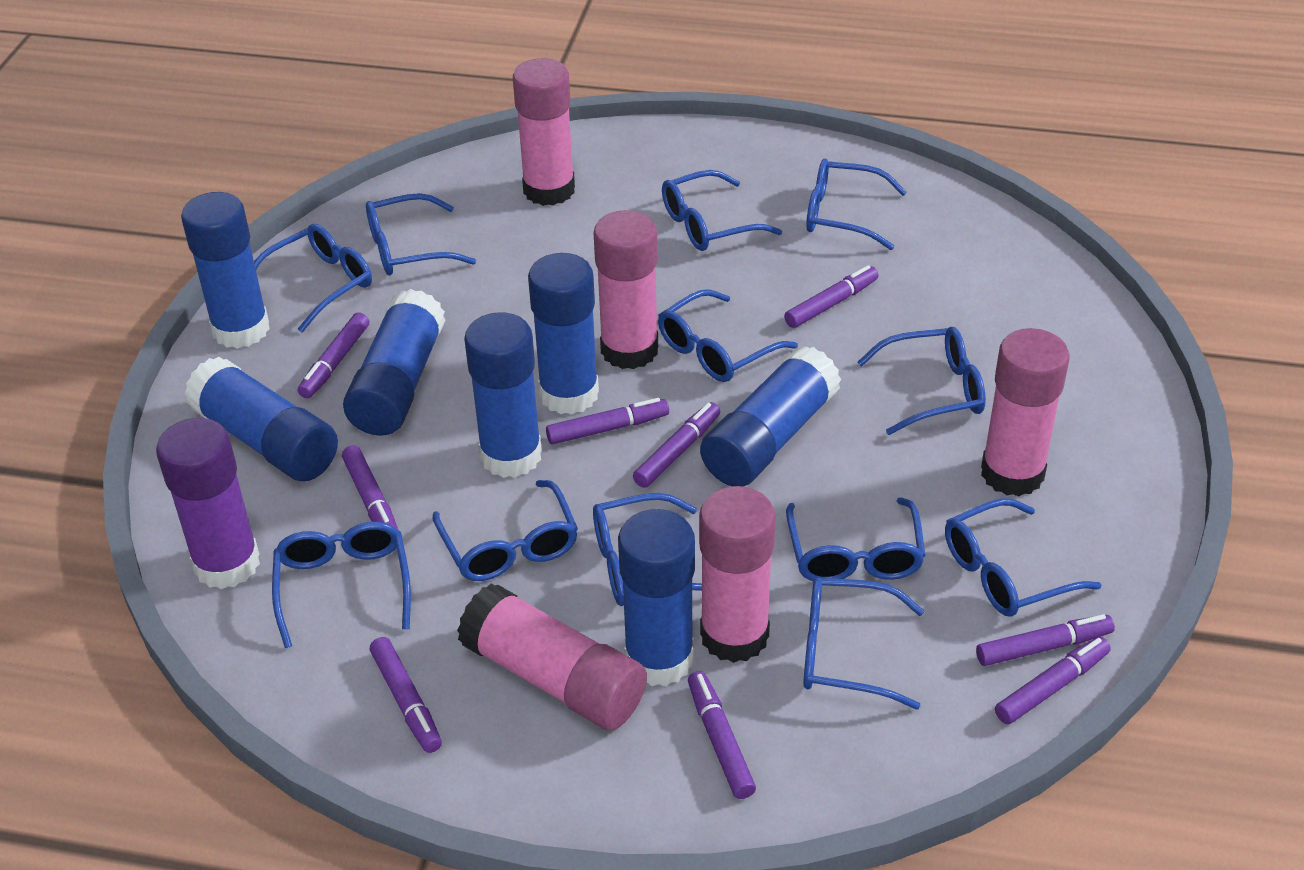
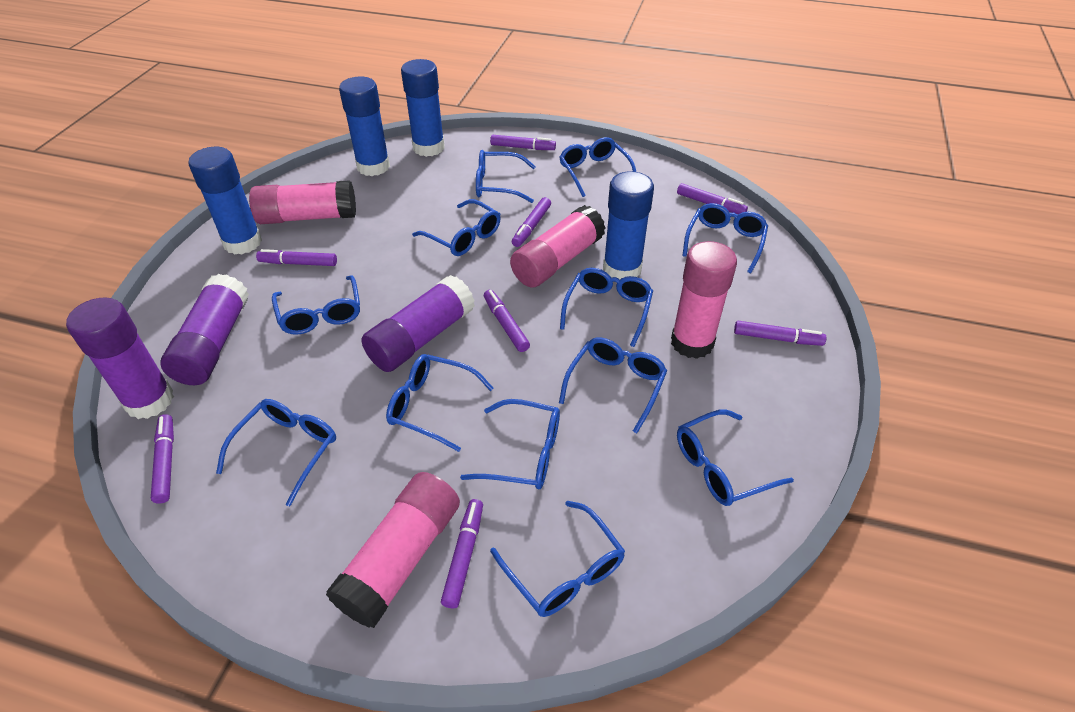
blue glue stick: 7 -> 4
pink glue stick: 5 -> 4
purple glue stick: 1 -> 3
purple marker: 9 -> 8

